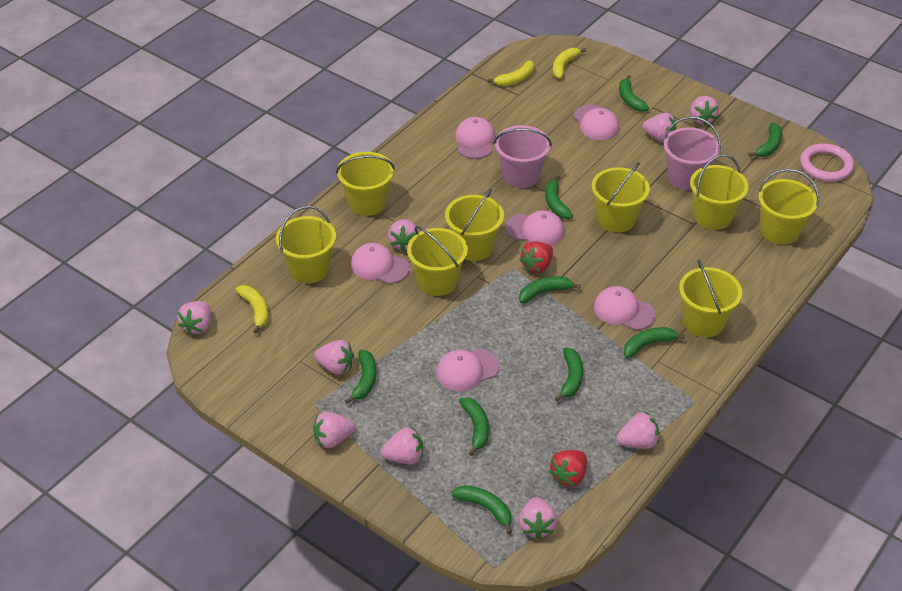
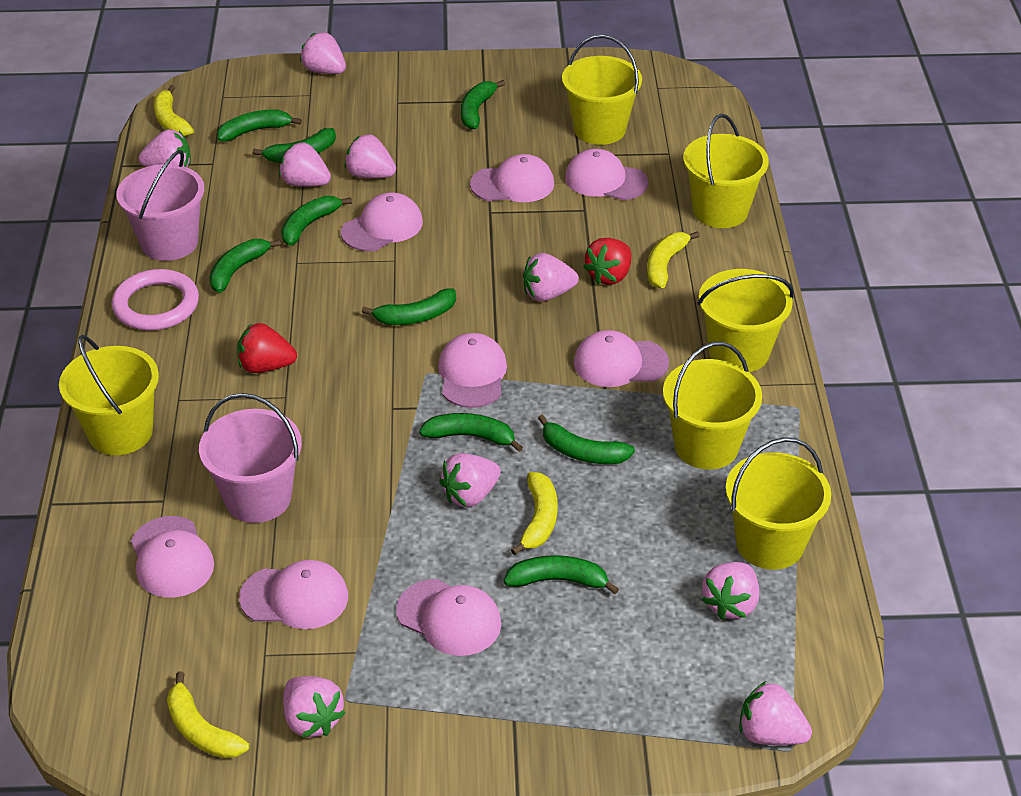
pink cap: 6 -> 8
yellow banana: 3 -> 4
yellow bucket: 8 -> 6

